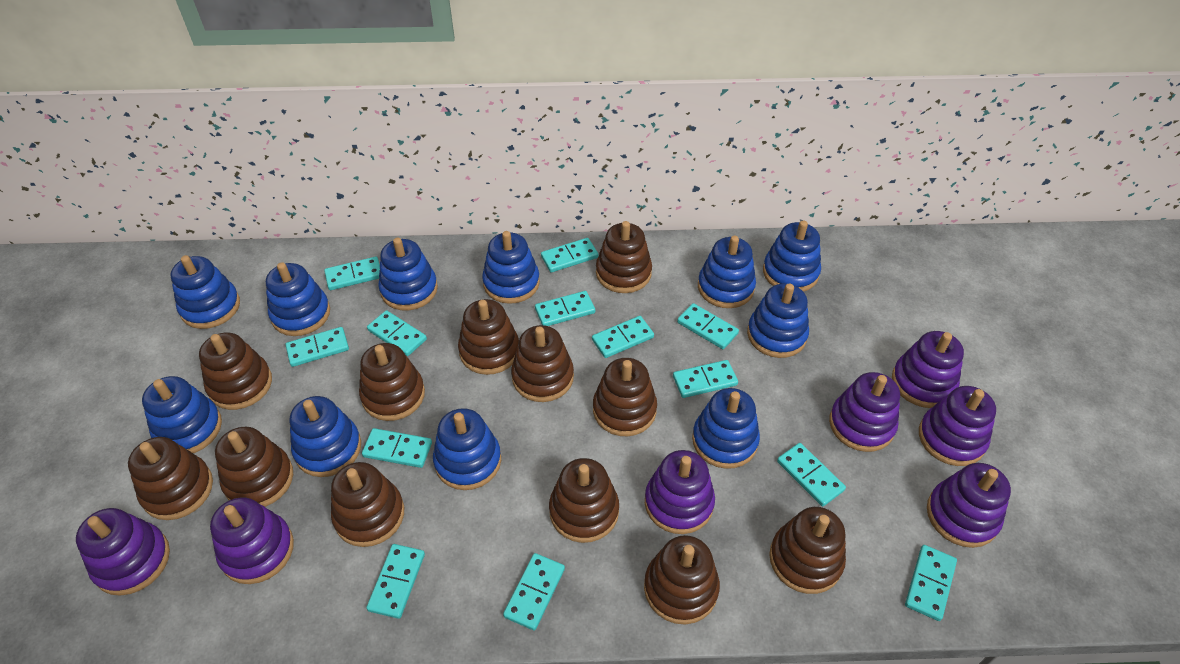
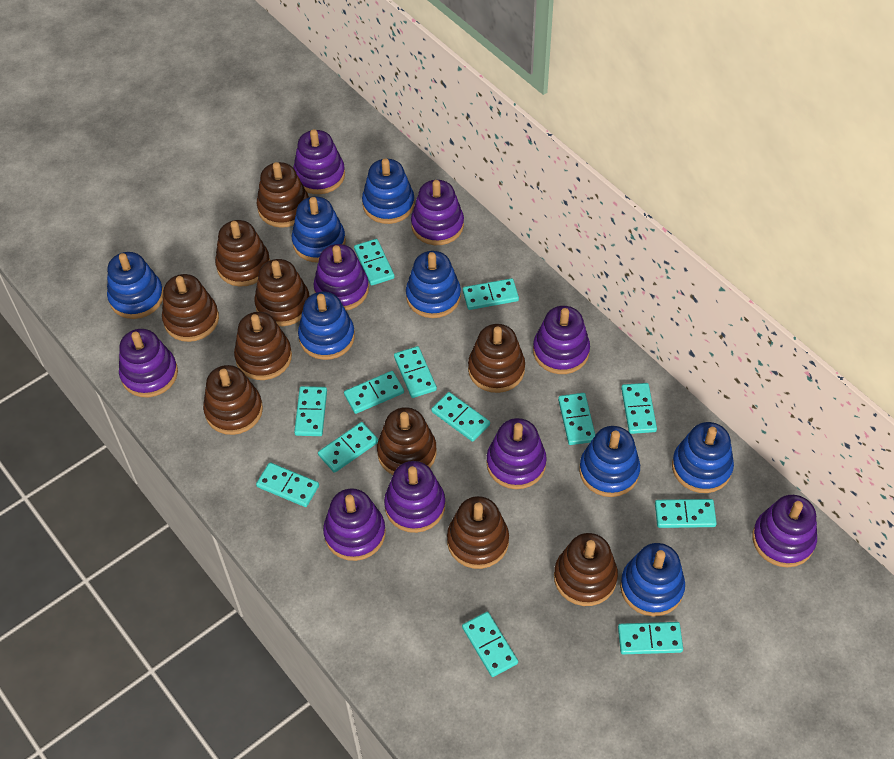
blue stacking toy: 11 -> 8
brown stacking toy: 12 -> 10
purple stacking toy: 7 -> 9

